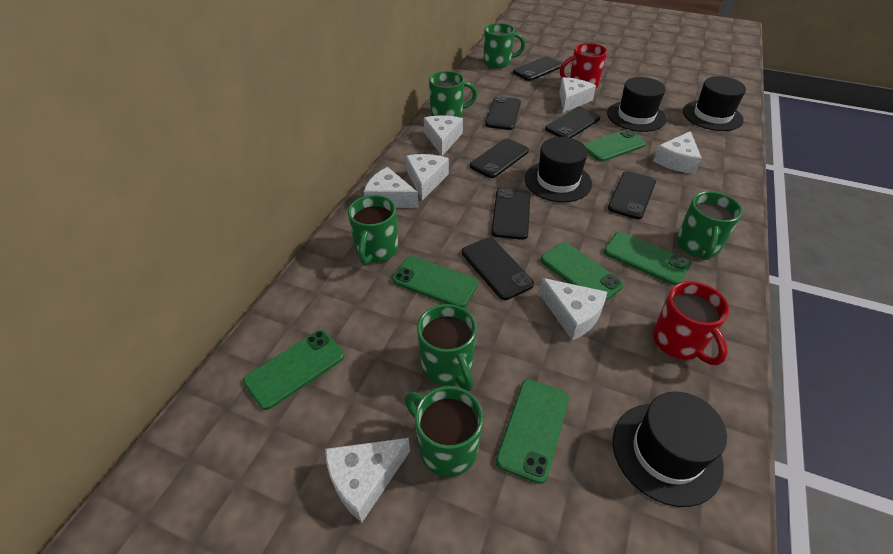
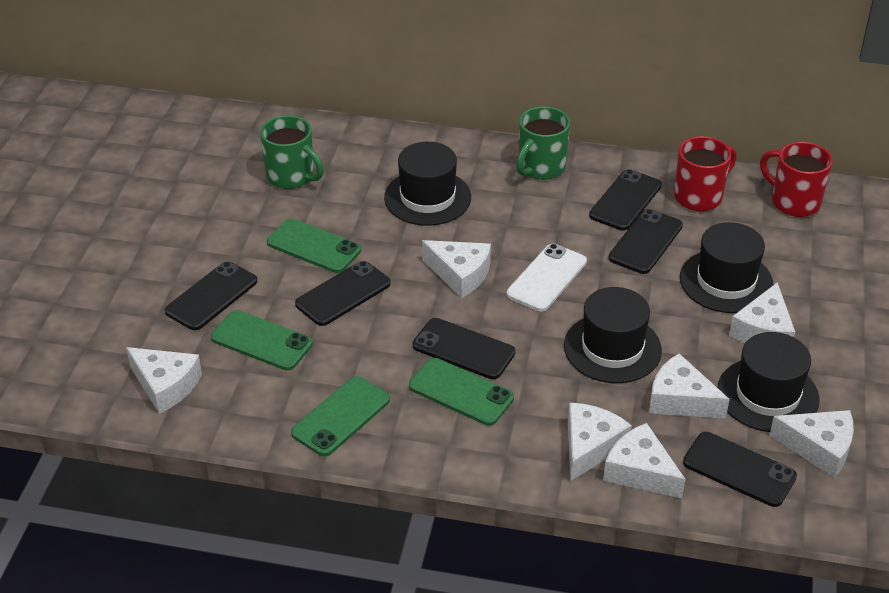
black phone: 7 -> 6
green mug: 6 -> 2
green phone: 6 -> 4
white phone: 0 -> 1

